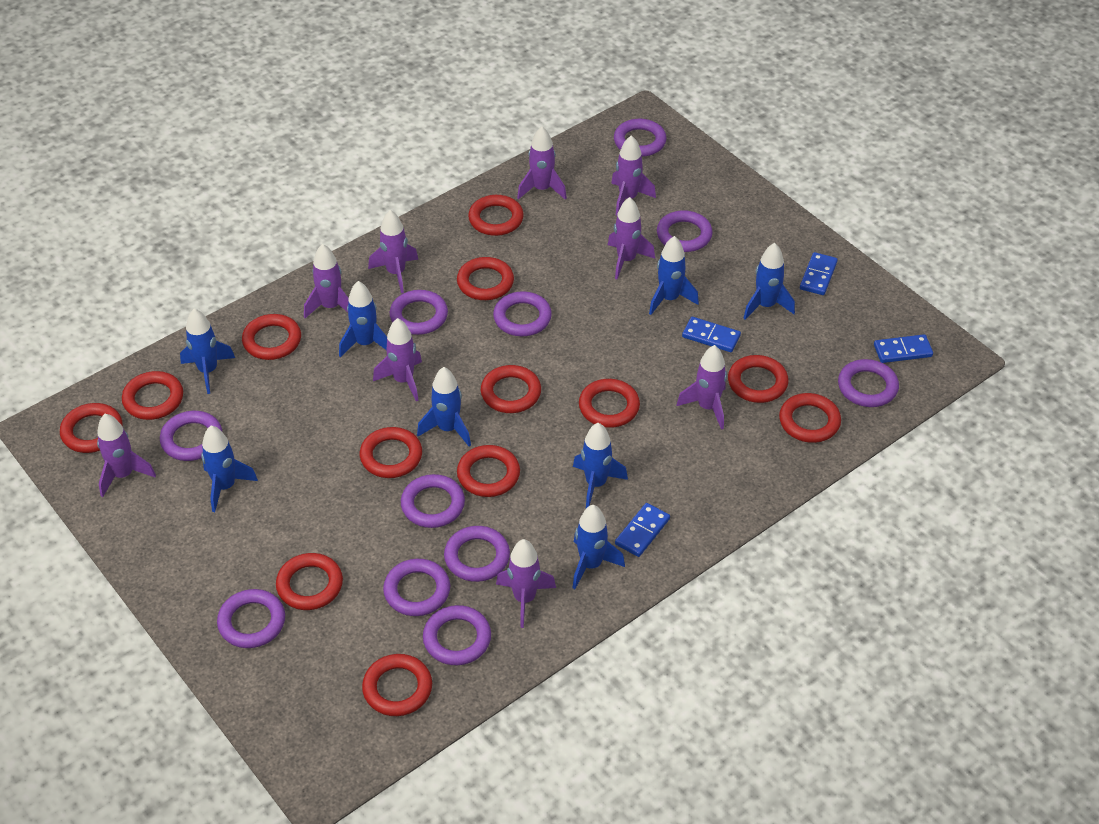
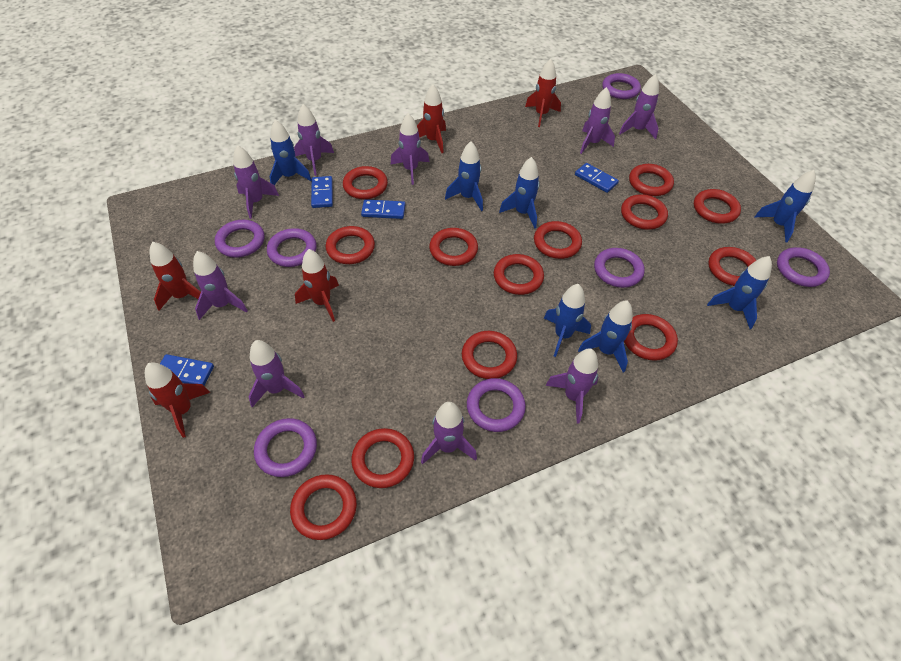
blue rocket: 8 -> 7
purple ring: 11 -> 7
red rocket: 0 -> 5

